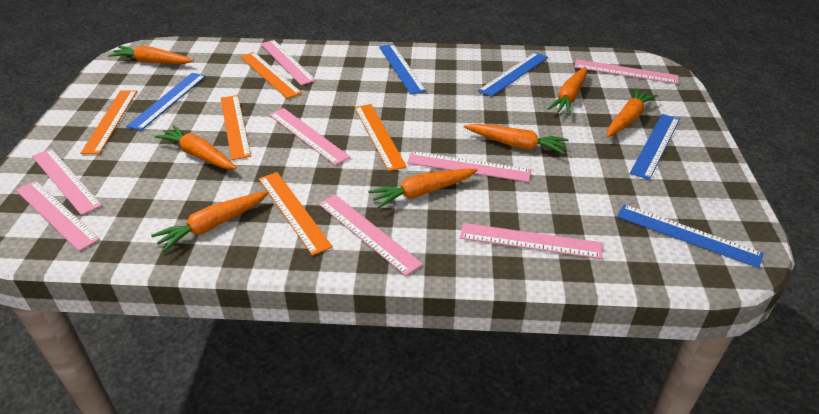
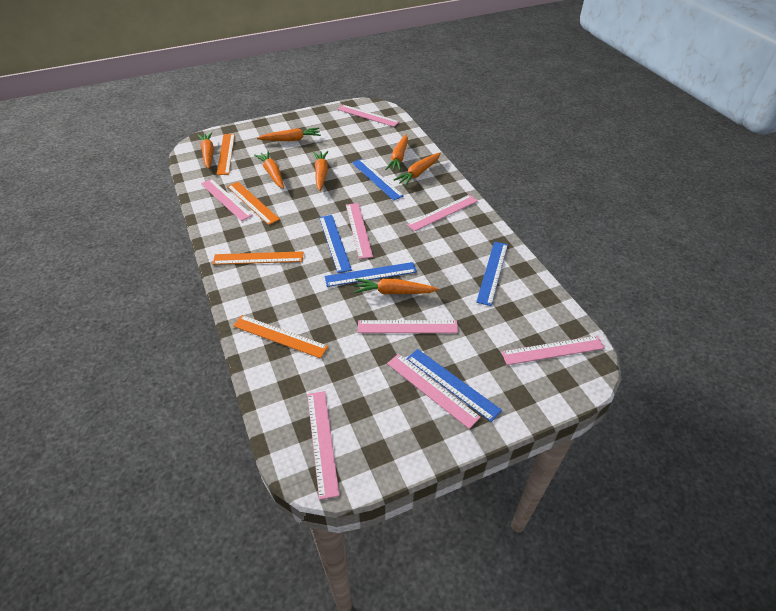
orange ruler: 5 -> 4

